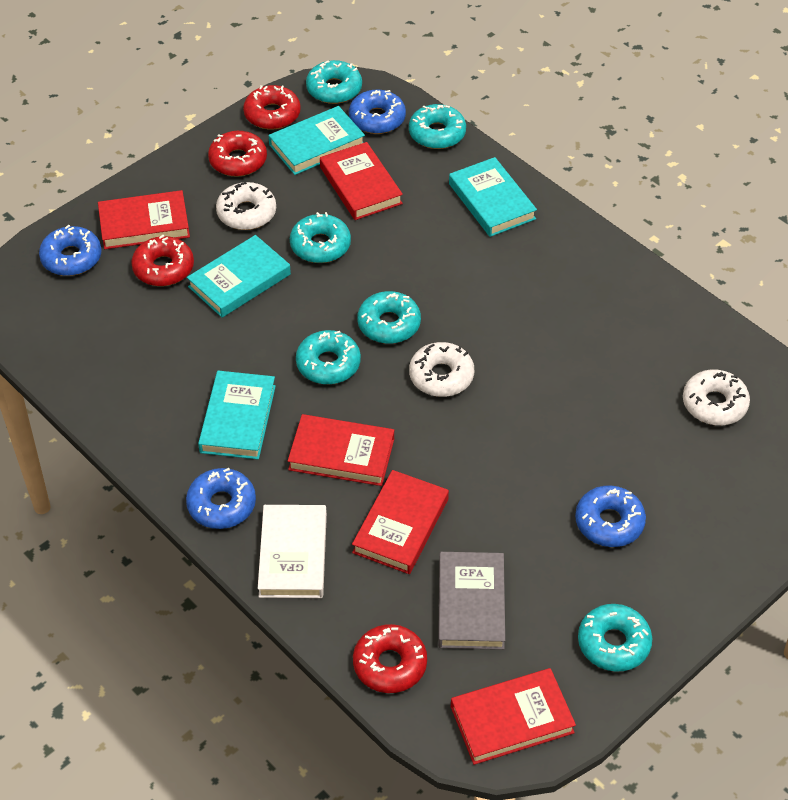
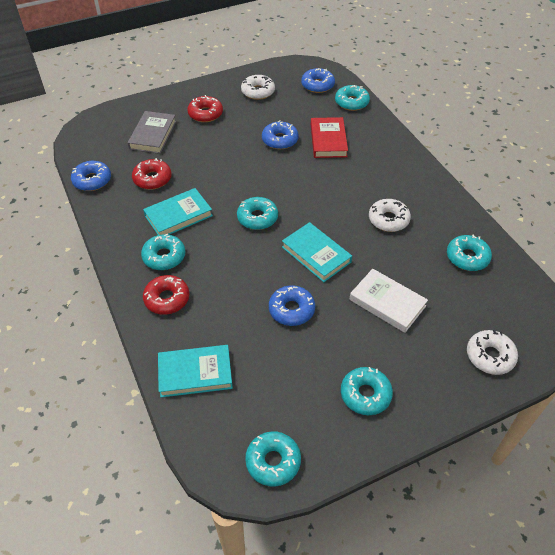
red book: 5 -> 1
red donut: 4 -> 3
turquoise book: 4 -> 3

